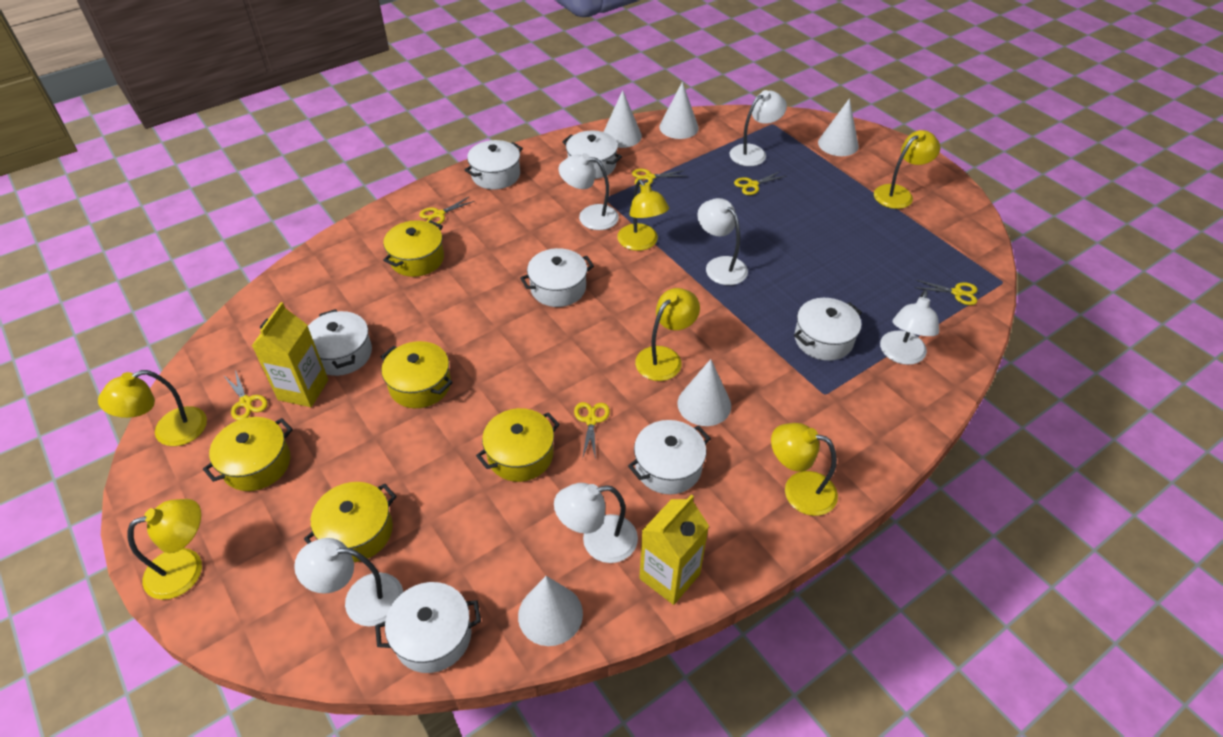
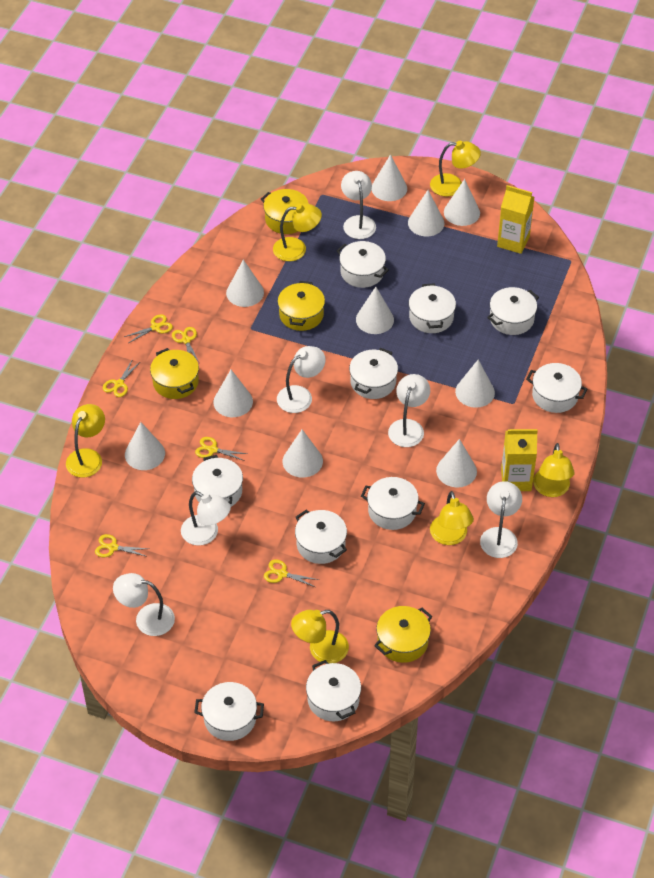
white cone: 5 -> 10
white pot: 7 -> 10
yellow pot: 5 -> 4

